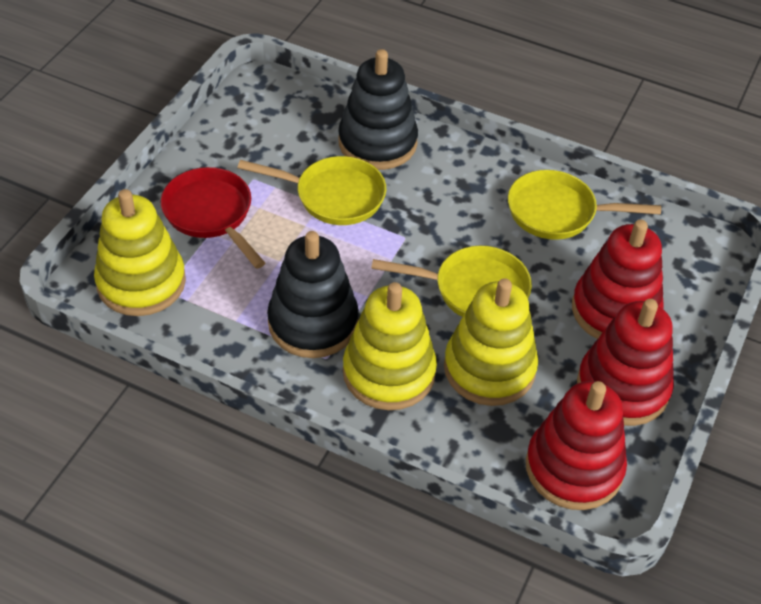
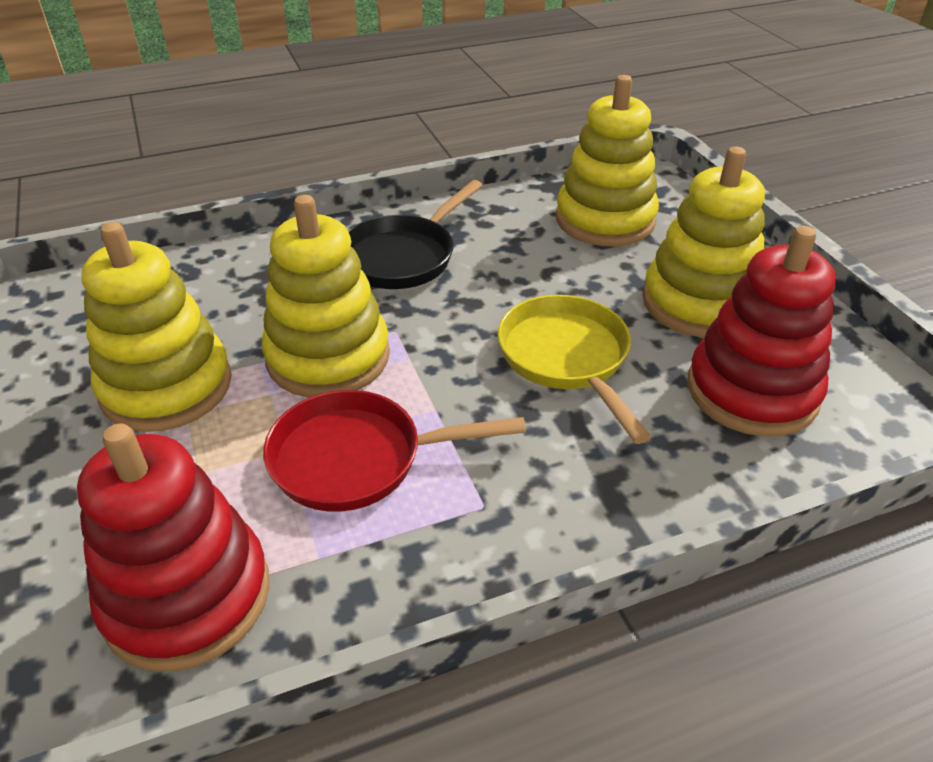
black pan: 0 -> 1
black stacking toy: 2 -> 0
red stacking toy: 3 -> 2
yellow pan: 3 -> 1
yellow stacking toy: 3 -> 4

